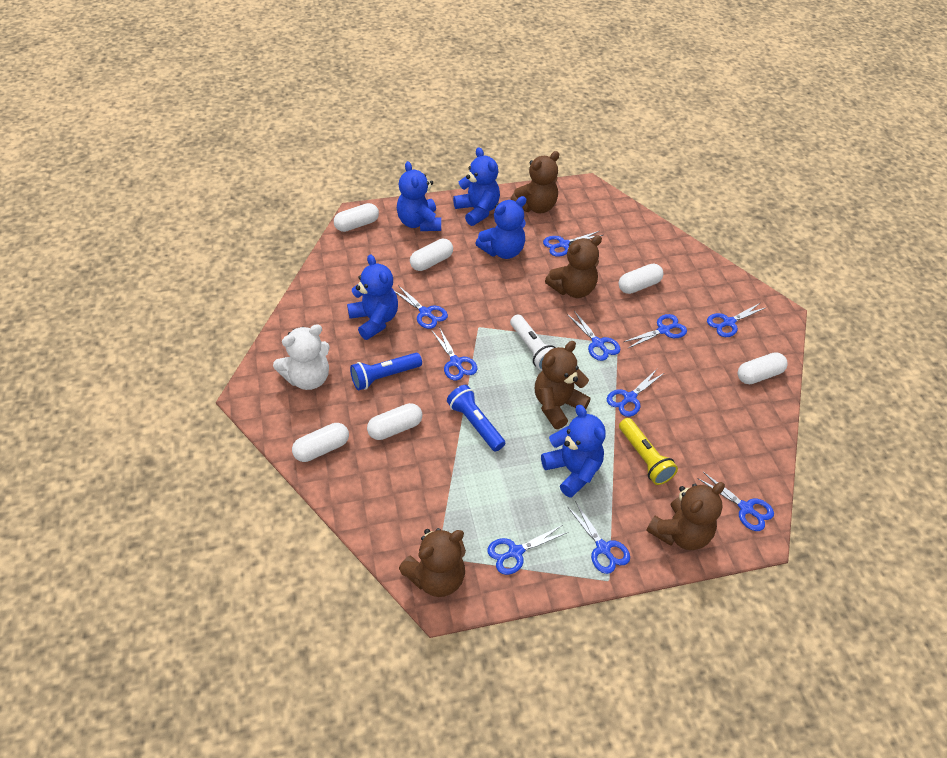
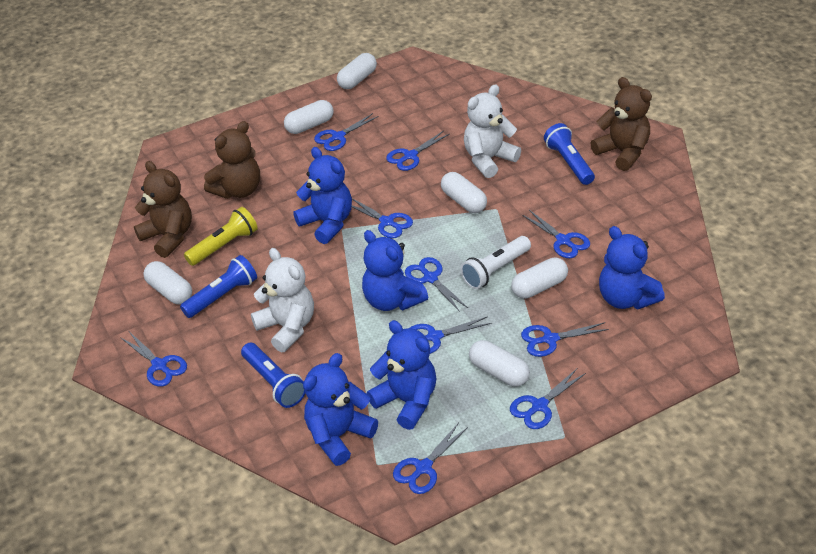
blue flashlight: 2 -> 3
brown teddy bear: 5 -> 3
white teddy bear: 1 -> 2

